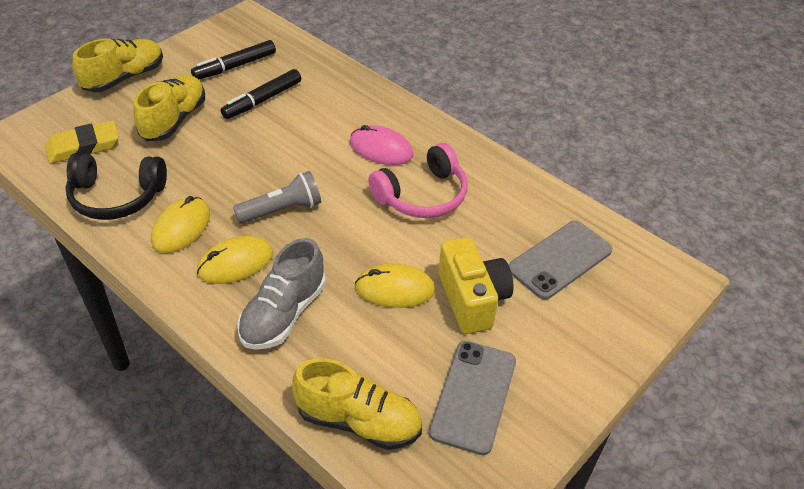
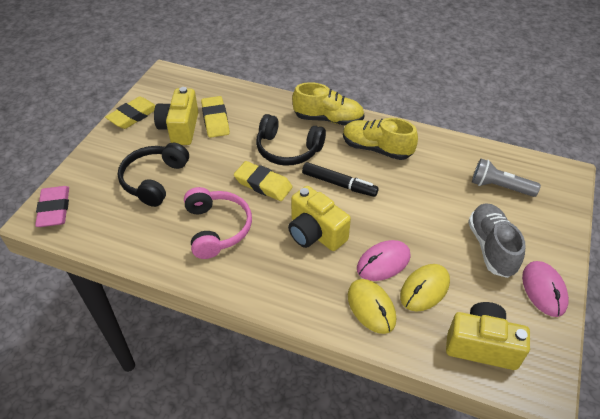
black headphones: 1 -> 2
black marker: 2 -> 1
grey phone: 2 -> 0
pink eraser: 0 -> 1
pink mouse: 1 -> 2
yellow camera: 1 -> 3
yellow eraser: 1 -> 3
yellow mouse: 3 -> 2
yellow shoe: 3 -> 2

